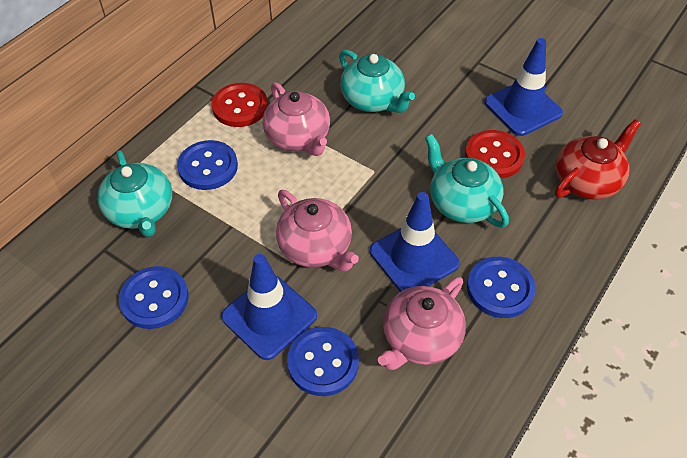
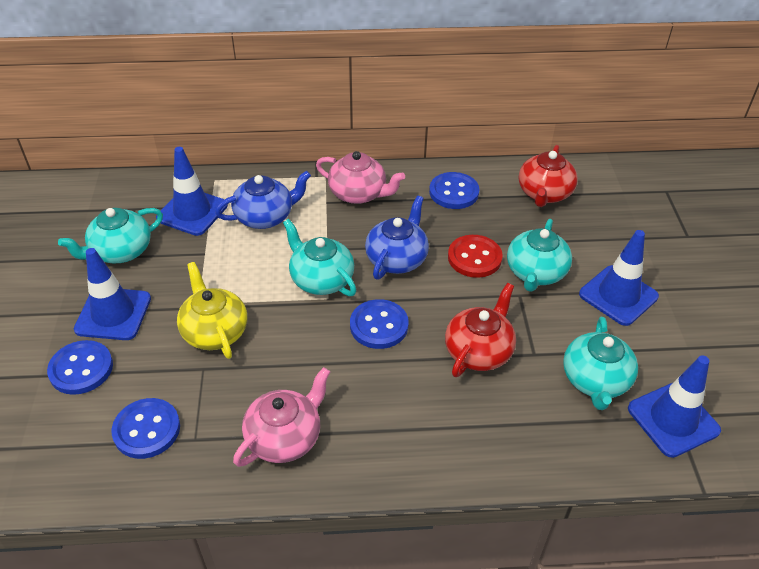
blue teapot: 0 -> 2
blue traffic cone: 3 -> 4
pink teapot: 3 -> 2
red button: 2 -> 1
red teapot: 1 -> 2
turquoise teapot: 3 -> 4
yellow teapot: 0 -> 1

